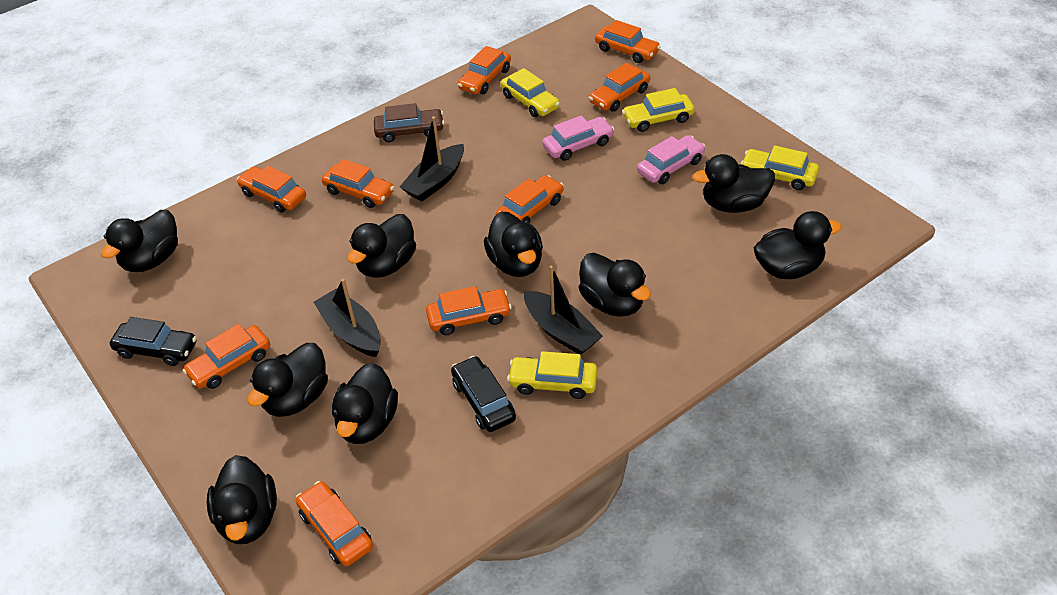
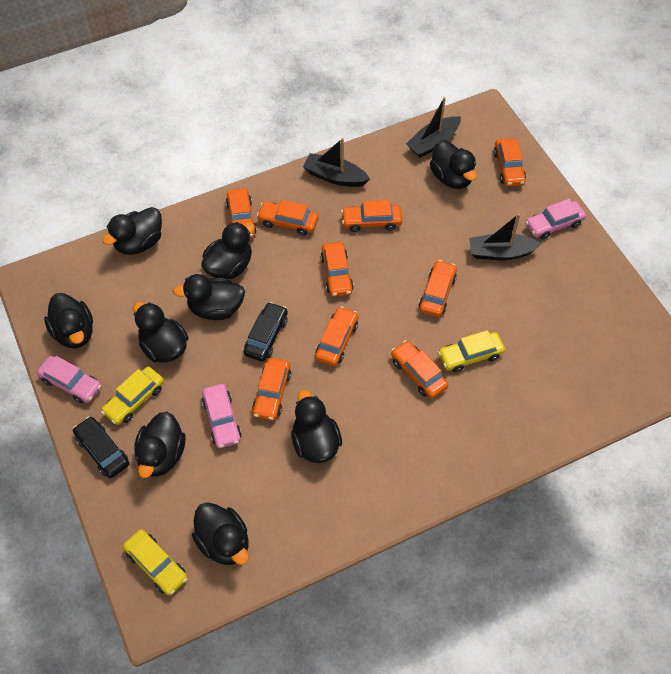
brown car: 1 -> 0
pink car: 2 -> 3
yellow car: 4 -> 3

